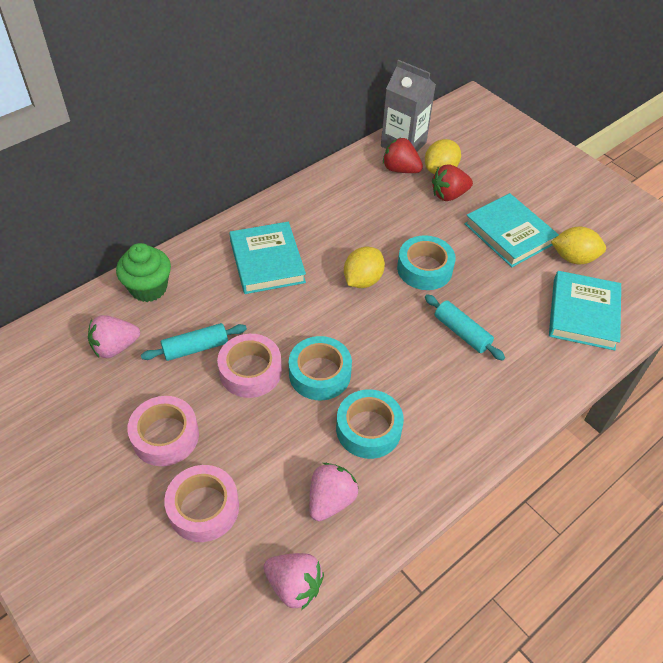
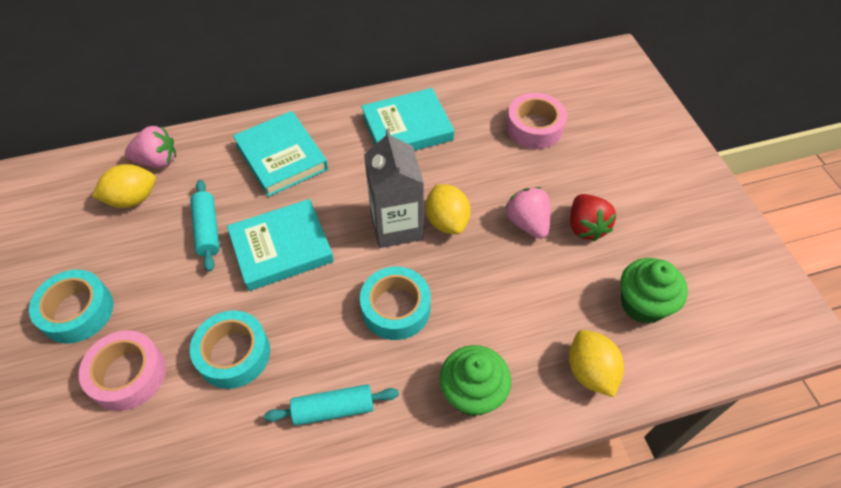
green cupcake: 1 -> 2
pink strawberry: 3 -> 2
pink tape: 3 -> 2
red strawberry: 2 -> 1

